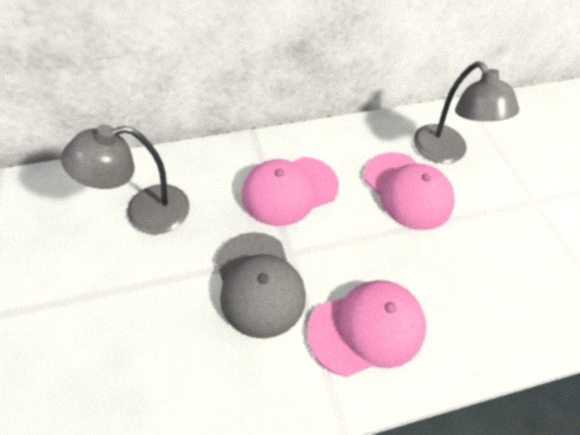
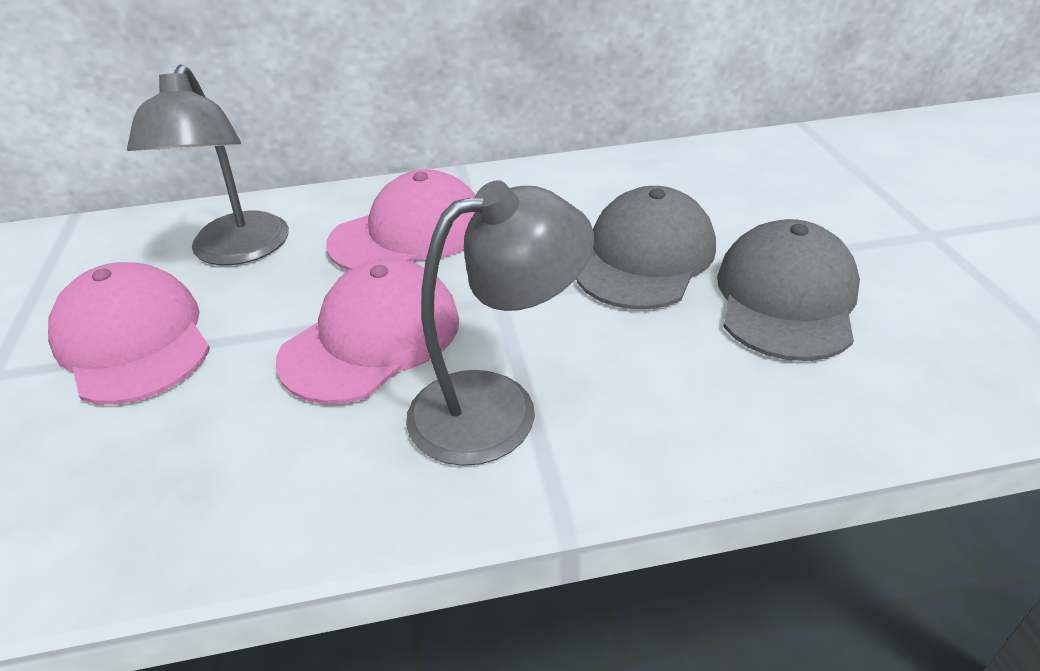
grey cap: 1 -> 2

